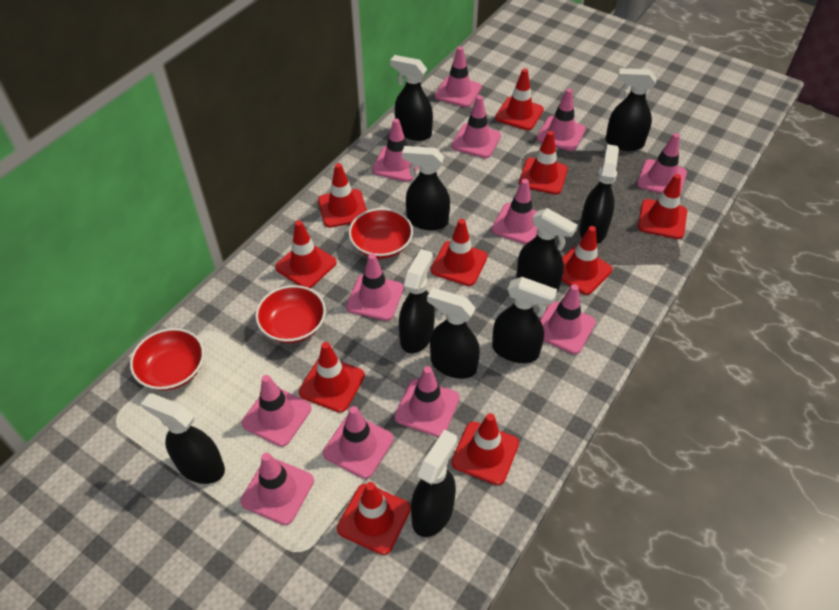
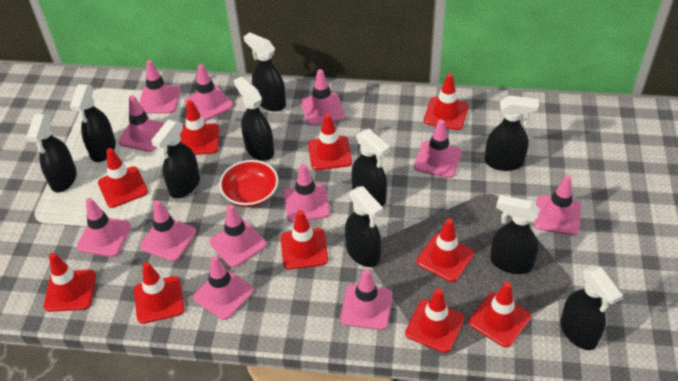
red bowl: 3 -> 1

